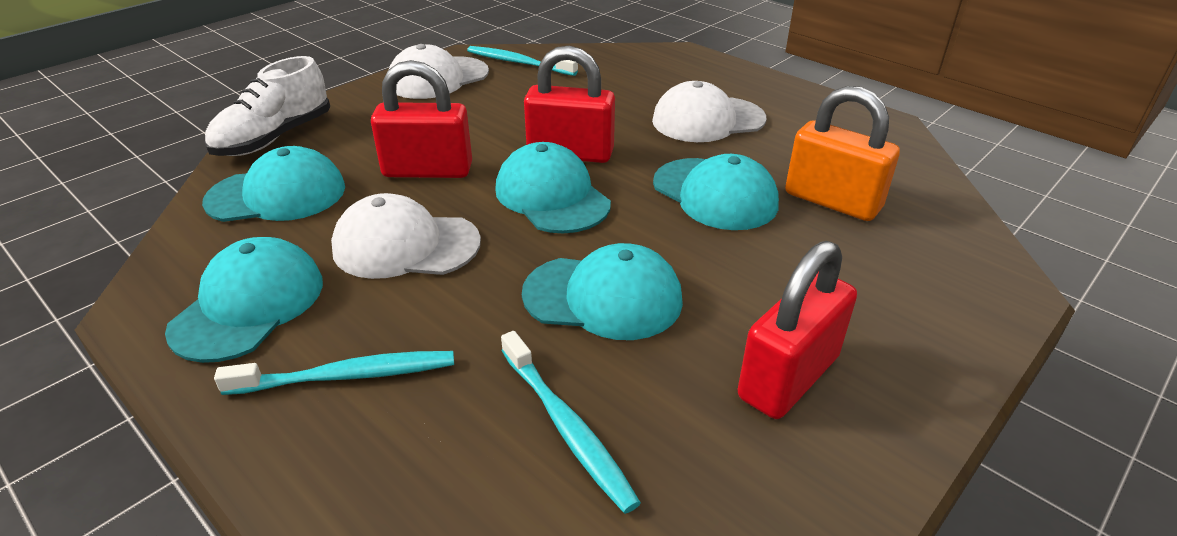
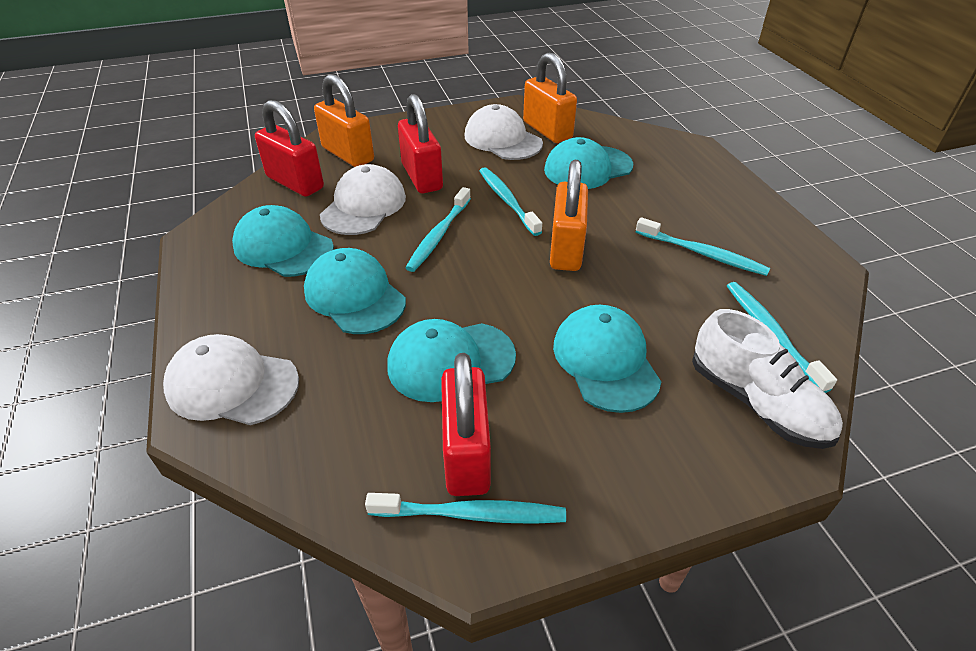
orange padlock: 1 -> 3
turquoise toothbrush: 3 -> 5

